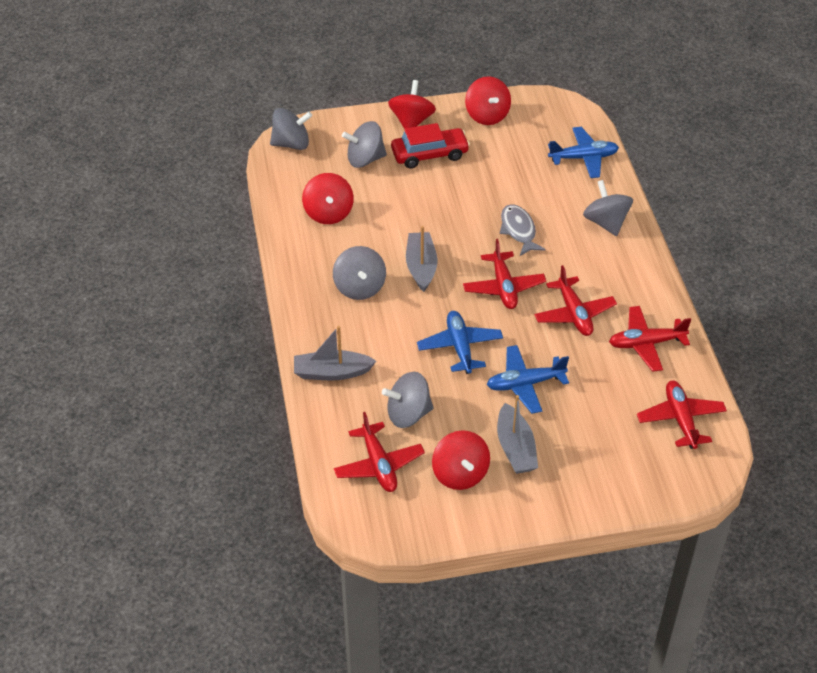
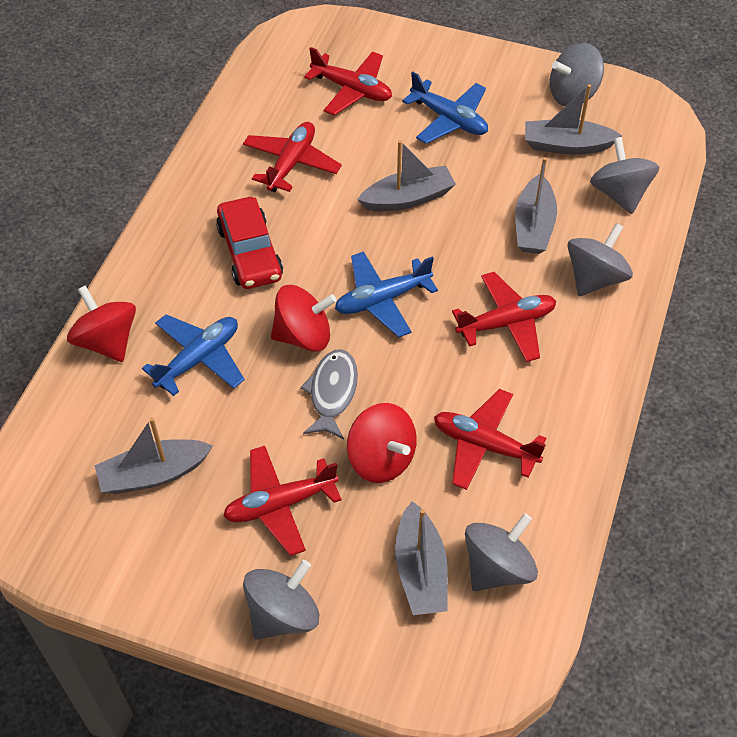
grey boat: 3 -> 5
red spinning top: 4 -> 3

